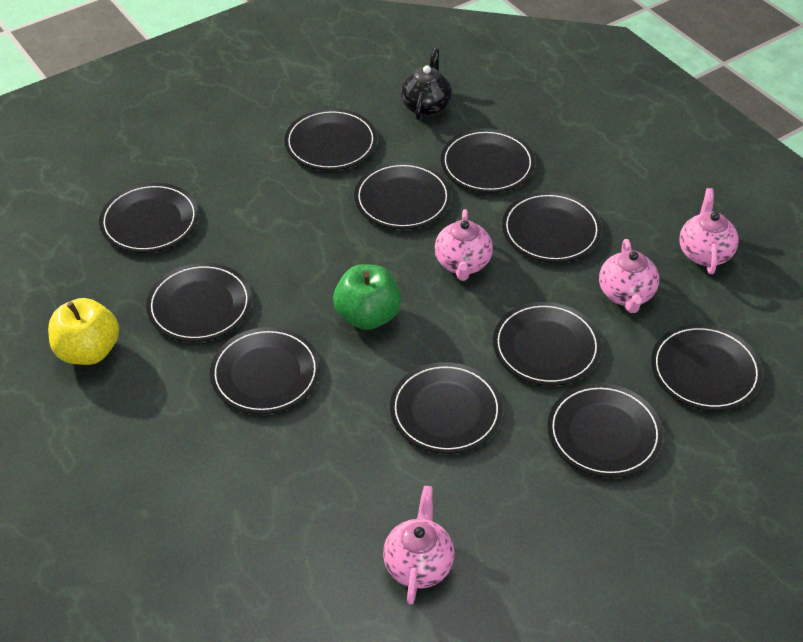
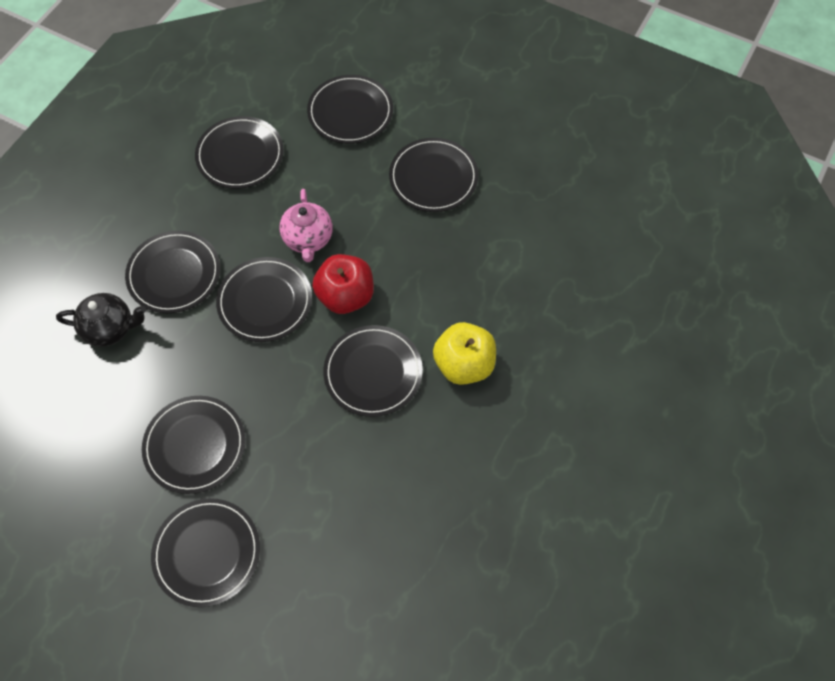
black plate: 11 -> 8
green apple: 1 -> 0
pink teapot: 4 -> 1
red apple: 0 -> 1

